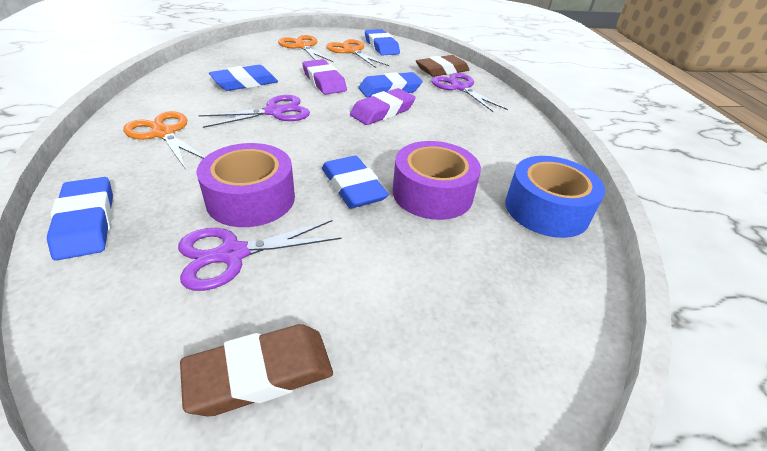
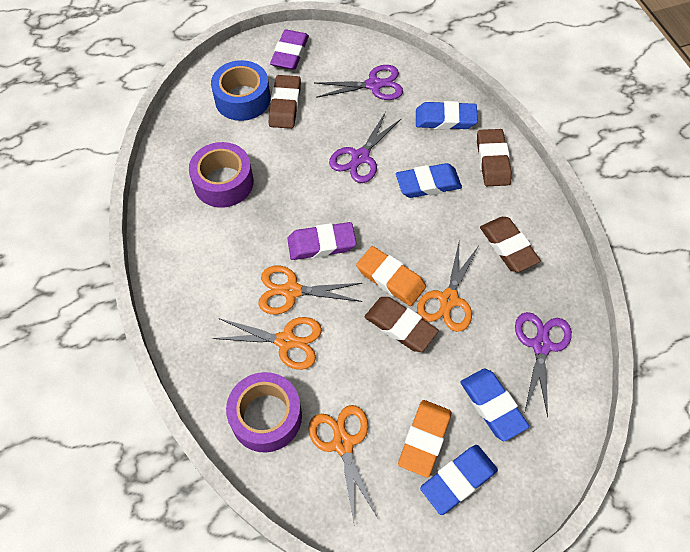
blue eraser: 5 -> 4
brown eraser: 2 -> 4
orange eraser: 0 -> 2
orange scissors: 3 -> 4

